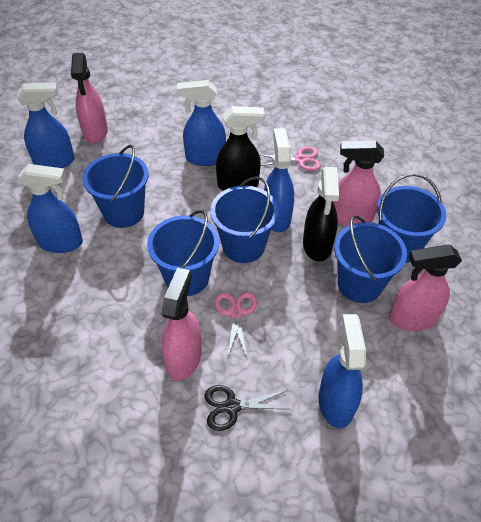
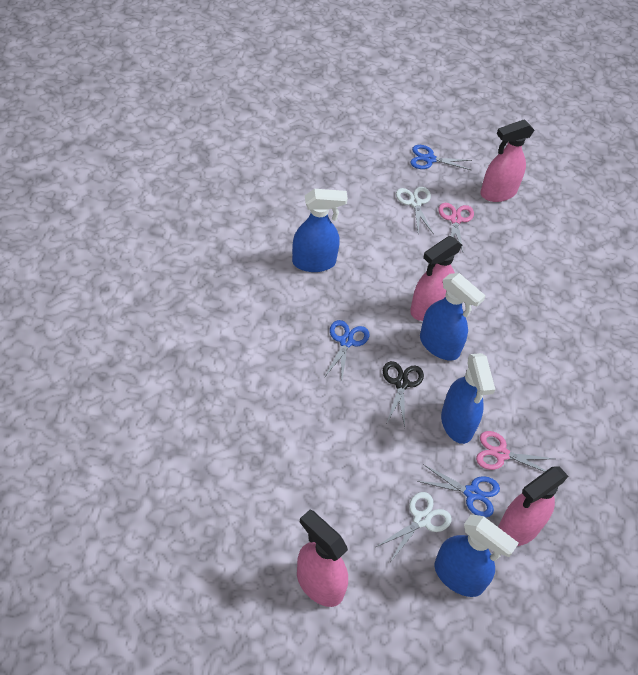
black spray bottle: 2 -> 0
blue bucket: 5 -> 0
blue scissors: 0 -> 3
blue spray bottle: 5 -> 4
white scissors: 0 -> 2

